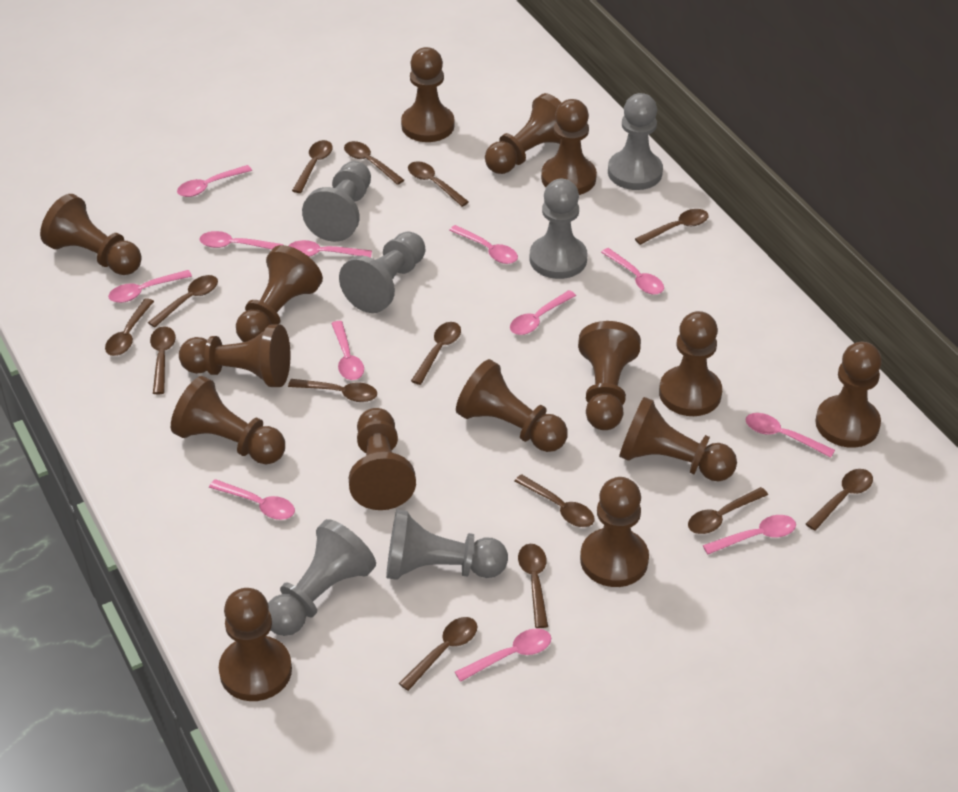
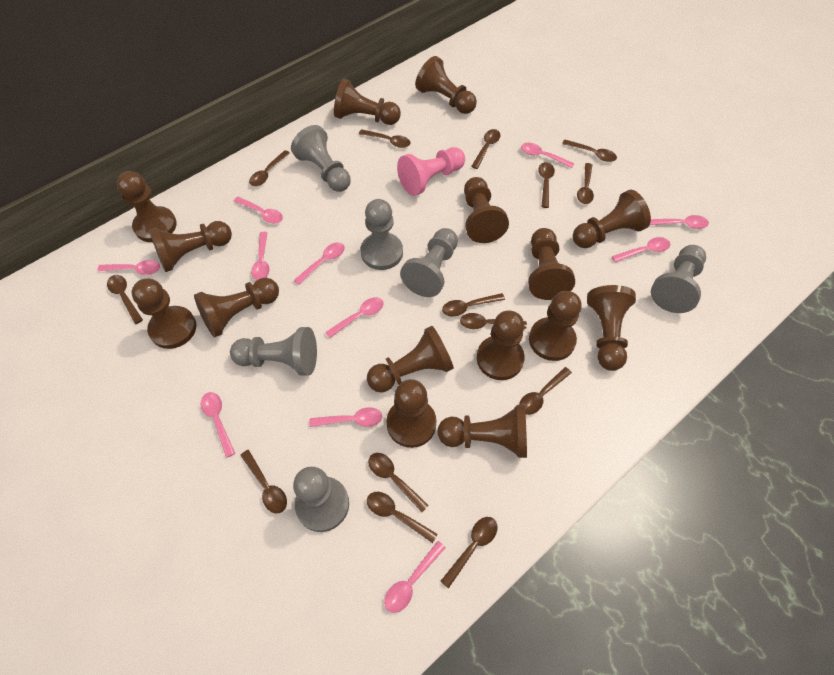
pink pawn: 0 -> 1
pink spoon: 12 -> 11

